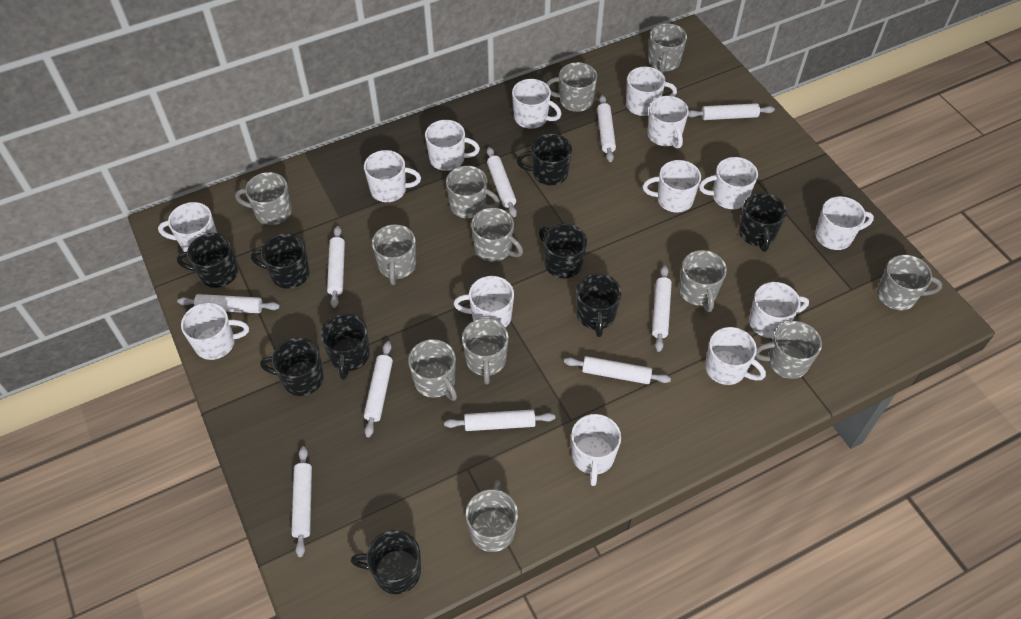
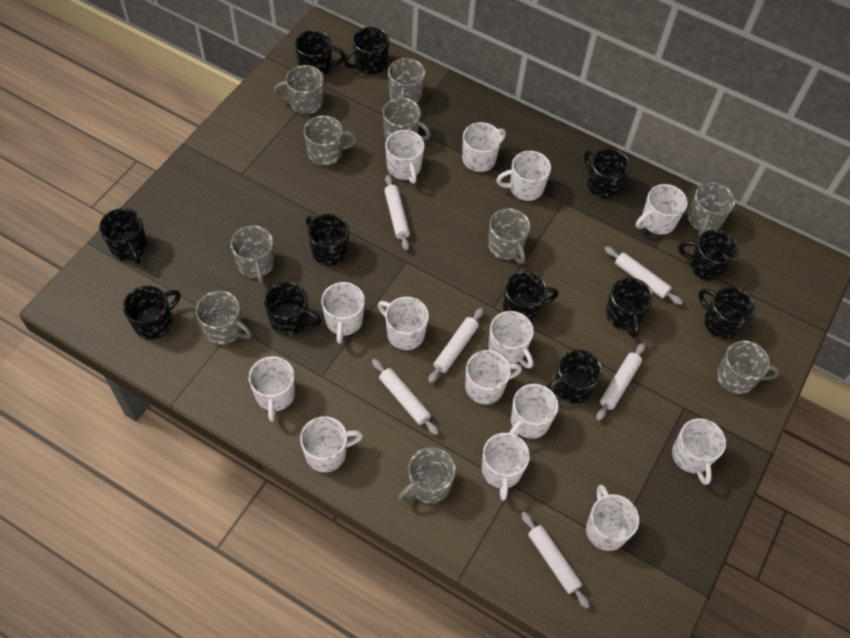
black mug: 9 -> 12
grey mug: 12 -> 10
white rolling pin: 10 -> 6

